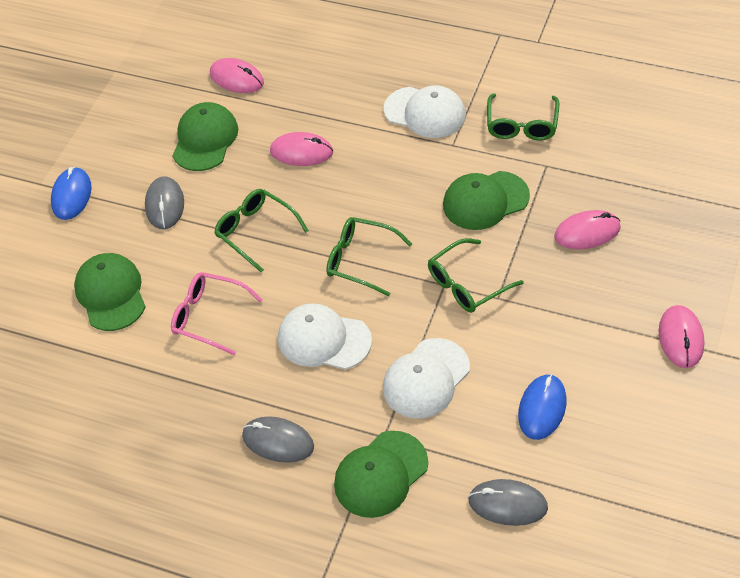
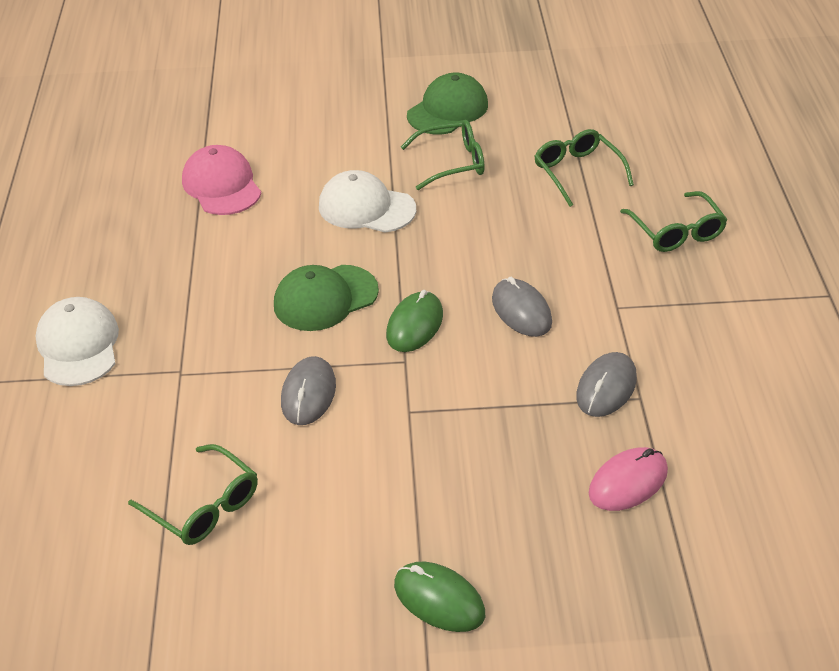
blue mouse: 2 -> 0
green cap: 4 -> 2
green mouse: 0 -> 2
pink cap: 0 -> 1
pink glasses: 1 -> 0
pink mouse: 4 -> 1
white cap: 3 -> 2

